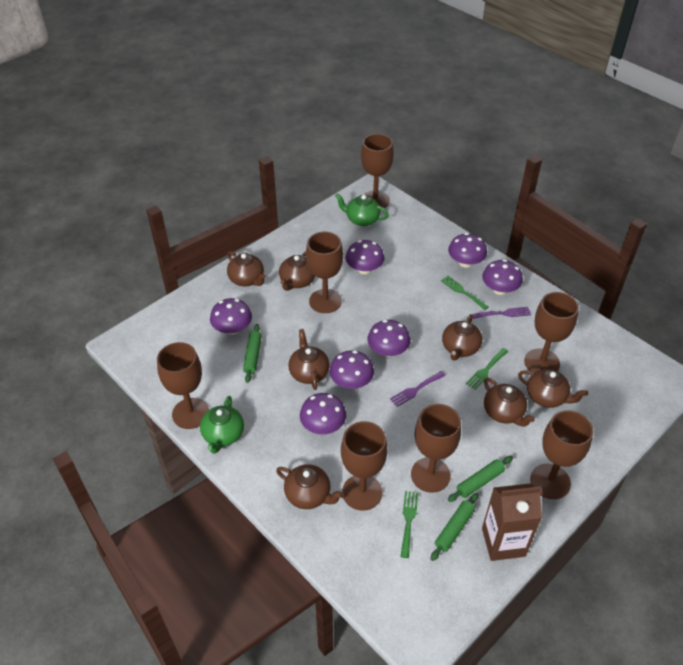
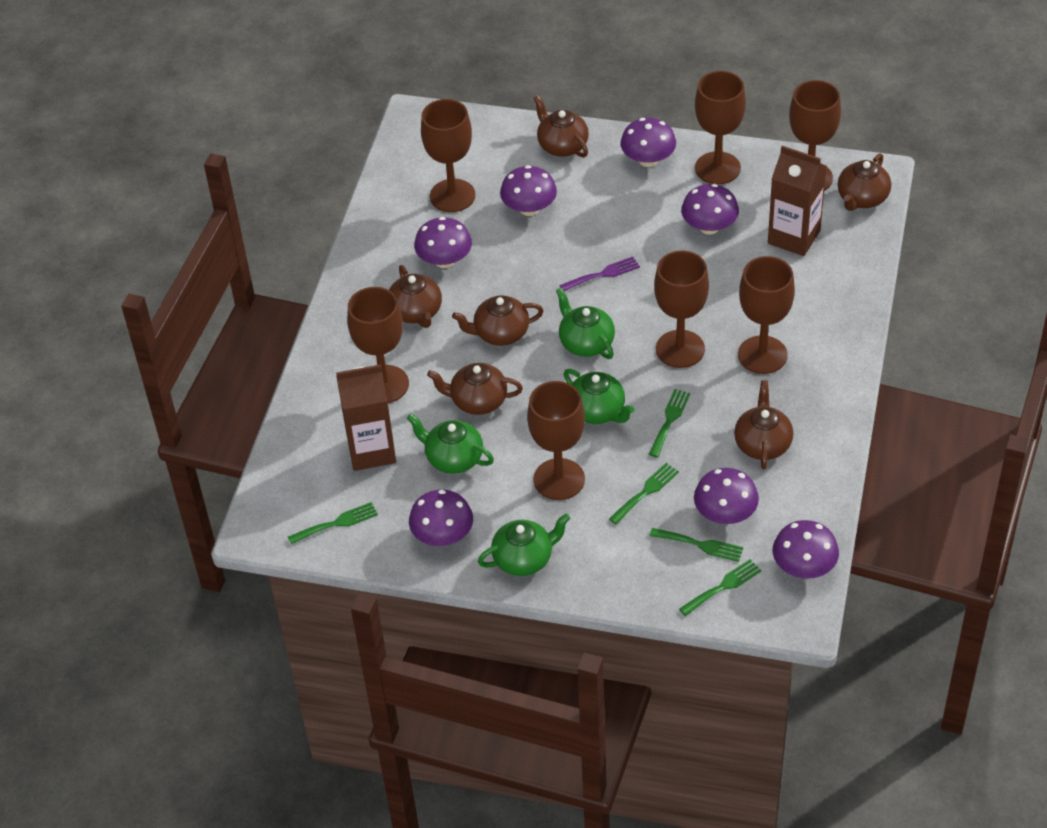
brown carton: 1 -> 2
brown teapot: 7 -> 6
green fork: 3 -> 5
green rolling pin: 3 -> 0
green teapot: 2 -> 4
purple fork: 2 -> 1

